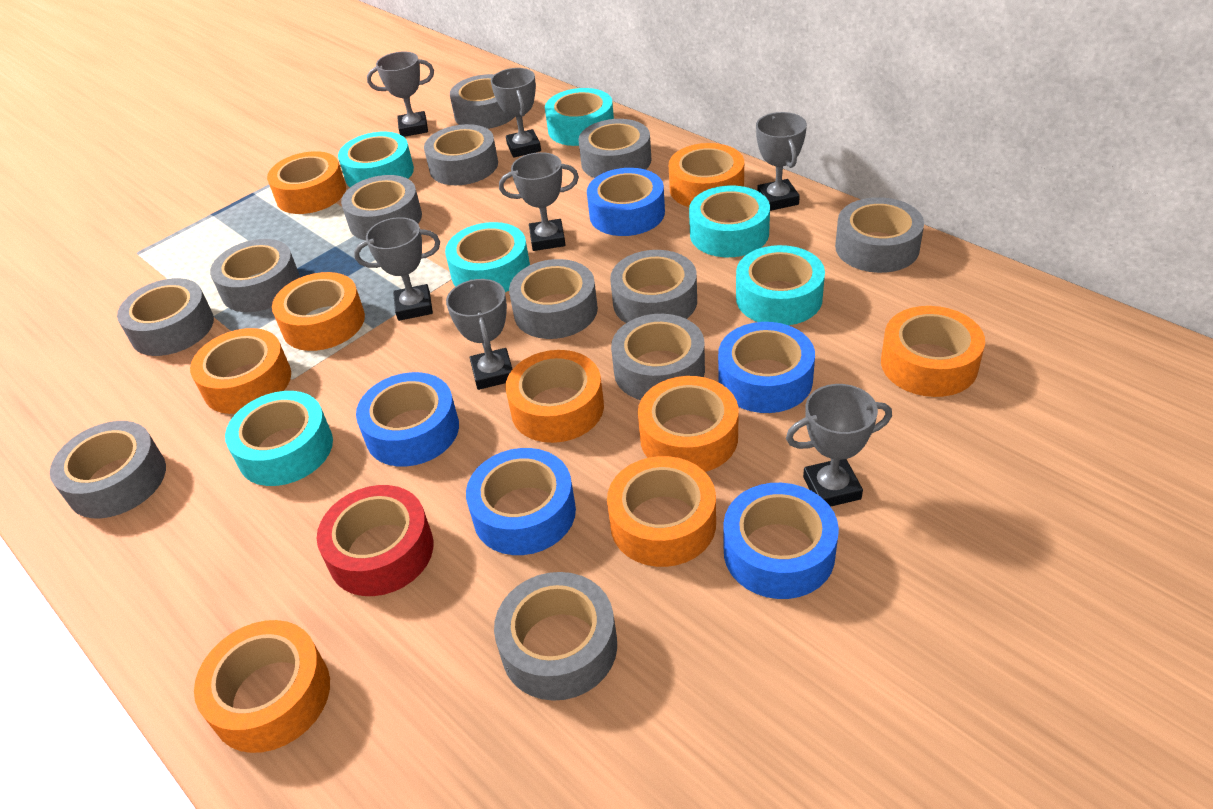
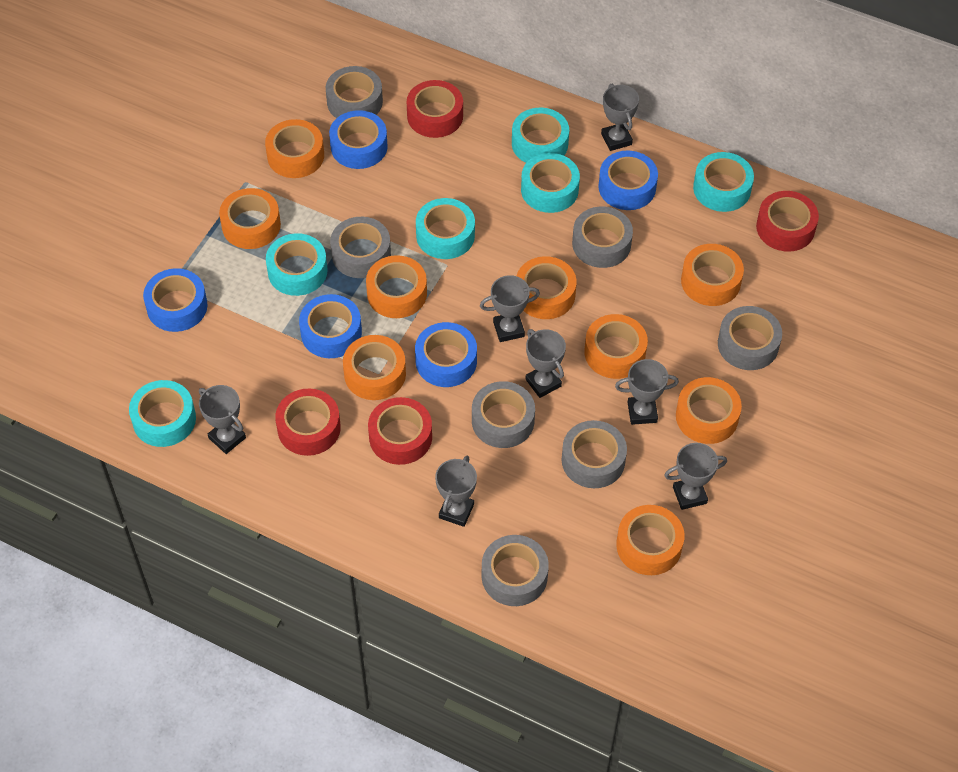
grey tape: 12 -> 7
red tape: 1 -> 4

